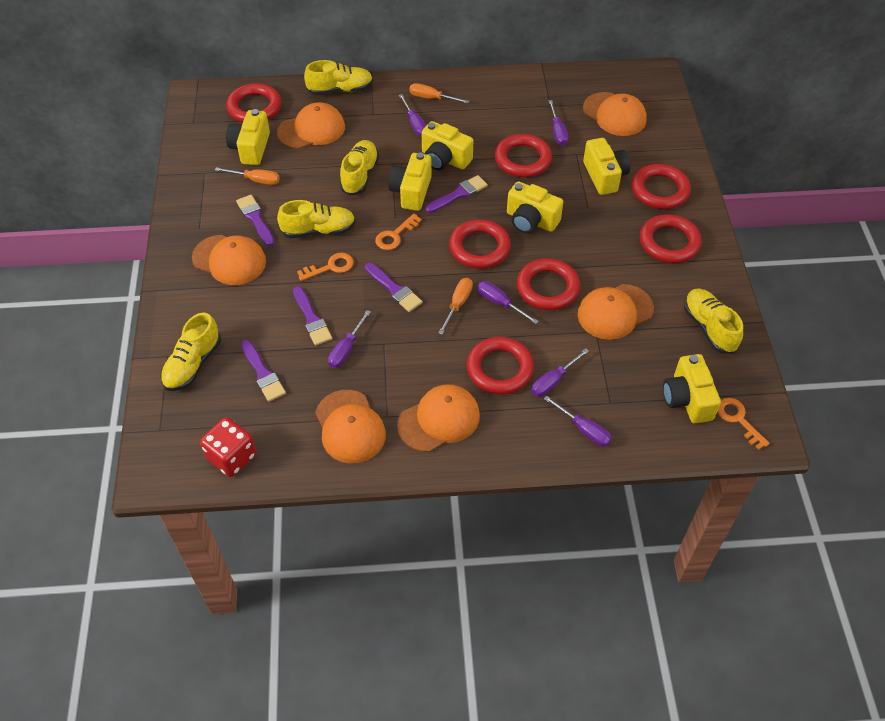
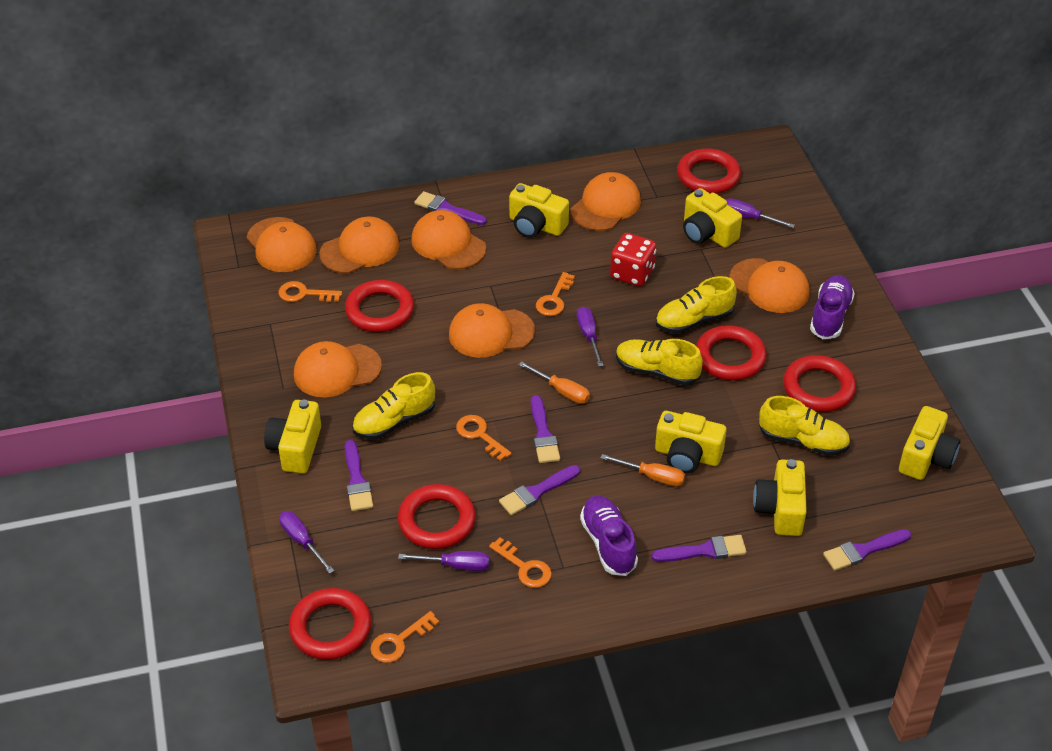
orange cap: 6 -> 7
orange key: 3 -> 5
orange screwdriver: 3 -> 2
purple brush: 5 -> 6
purple screwdriver: 6 -> 4
purple shoe: 0 -> 2
red ring: 7 -> 6
yellow shoe: 5 -> 4

